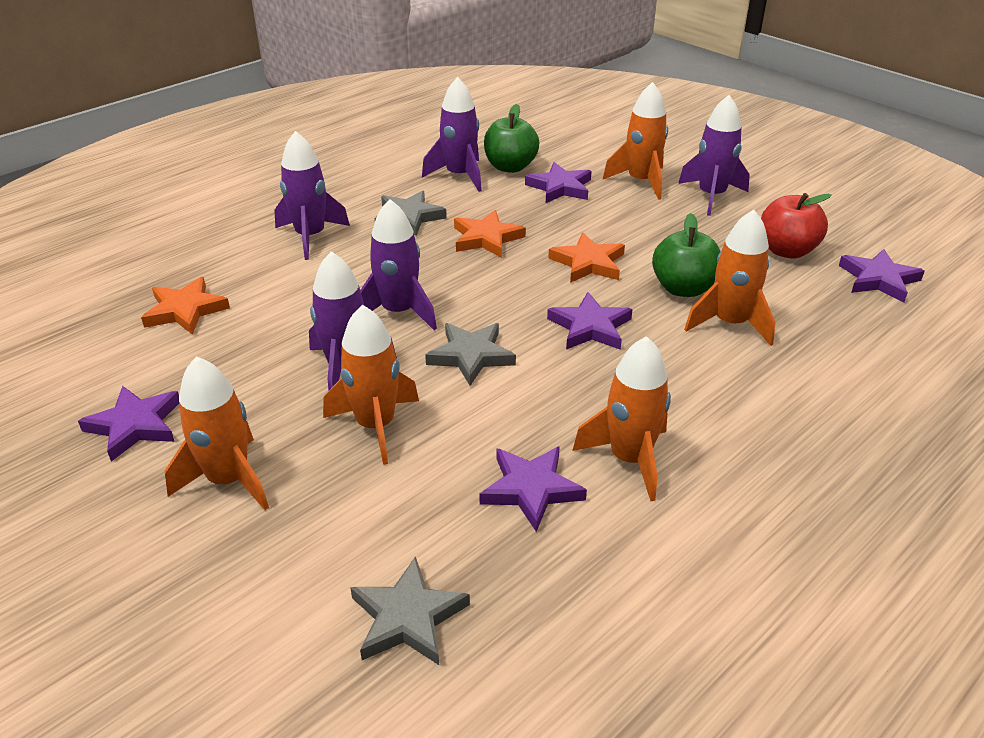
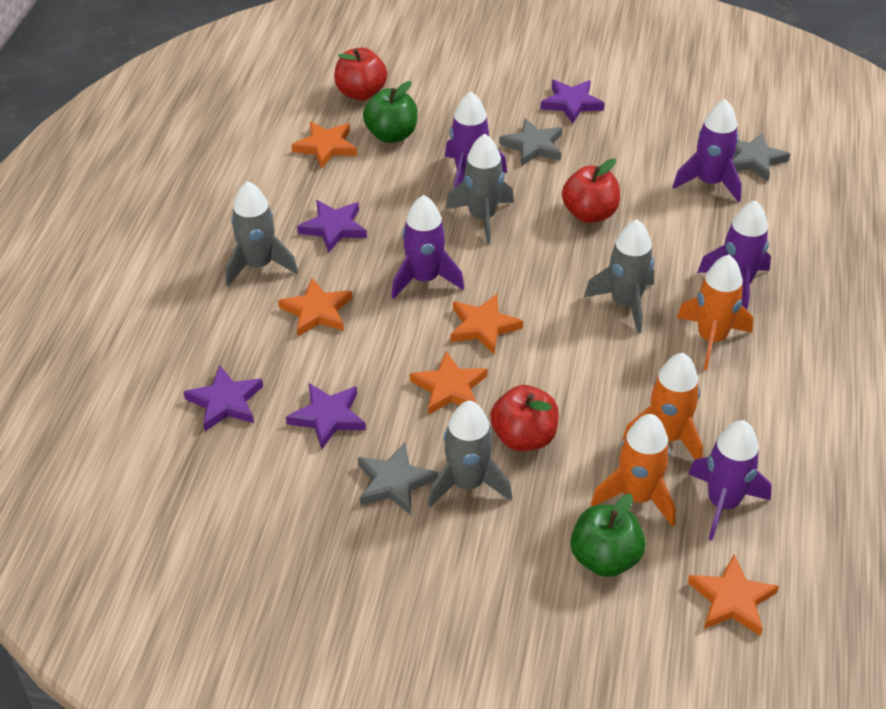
grey rocket: 0 -> 4
orange rocket: 5 -> 3
orange star: 3 -> 5
purple star: 5 -> 4
red apple: 1 -> 3

